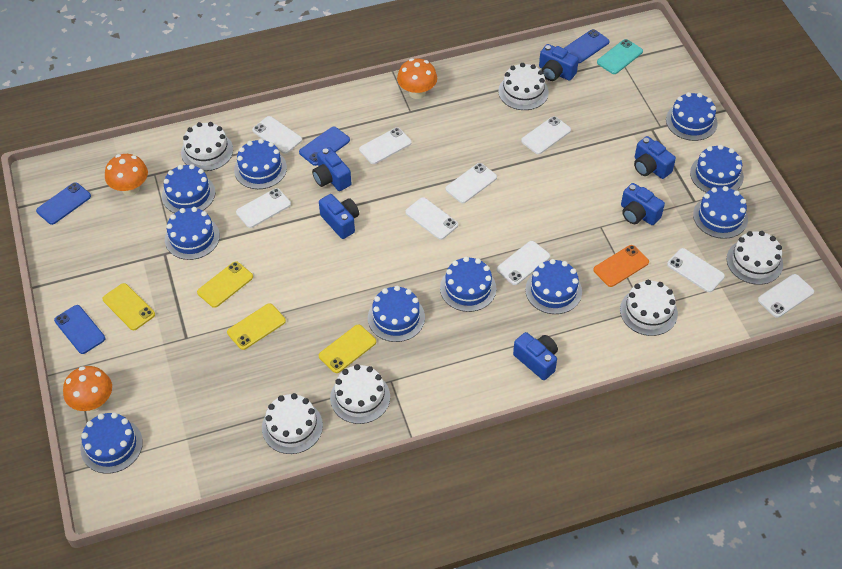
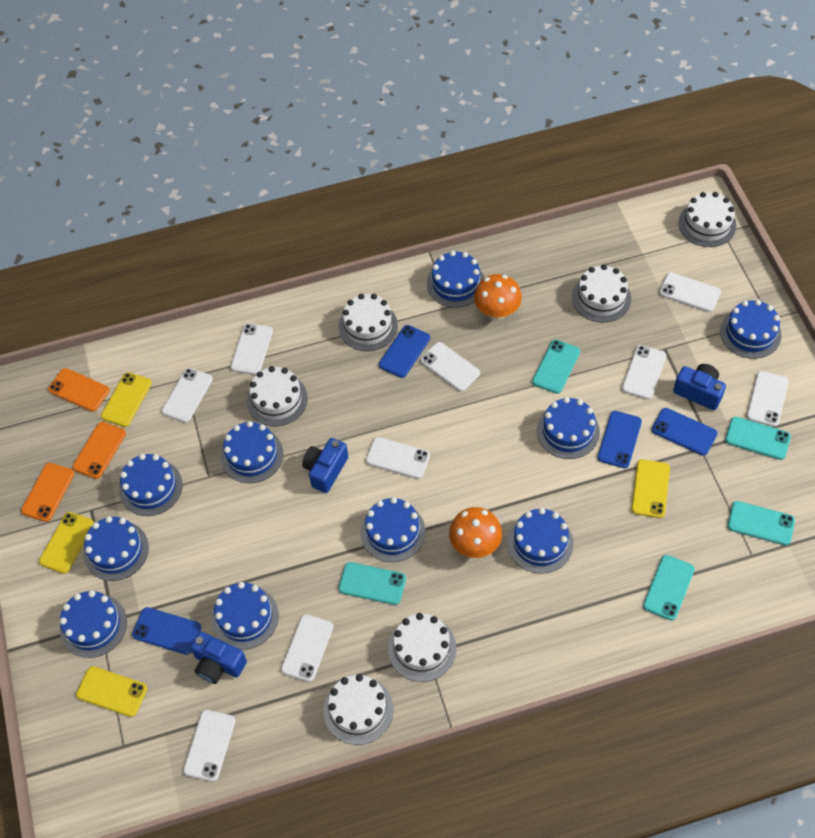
blue camera: 6 -> 3
orange mushroom: 3 -> 2
orange phone: 1 -> 3
turquoise phone: 1 -> 5

